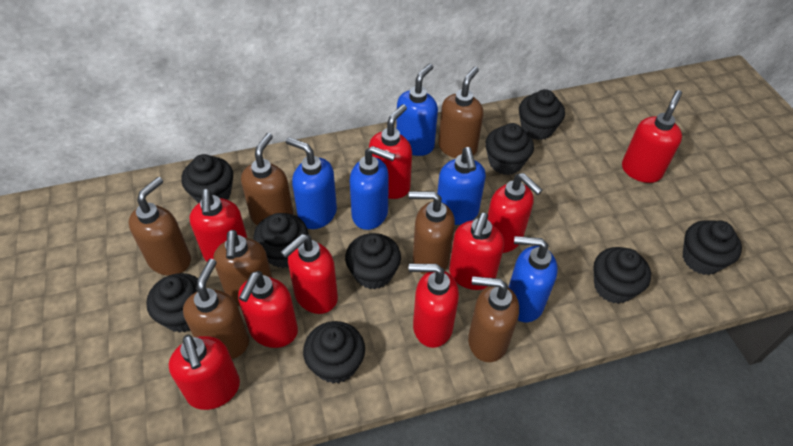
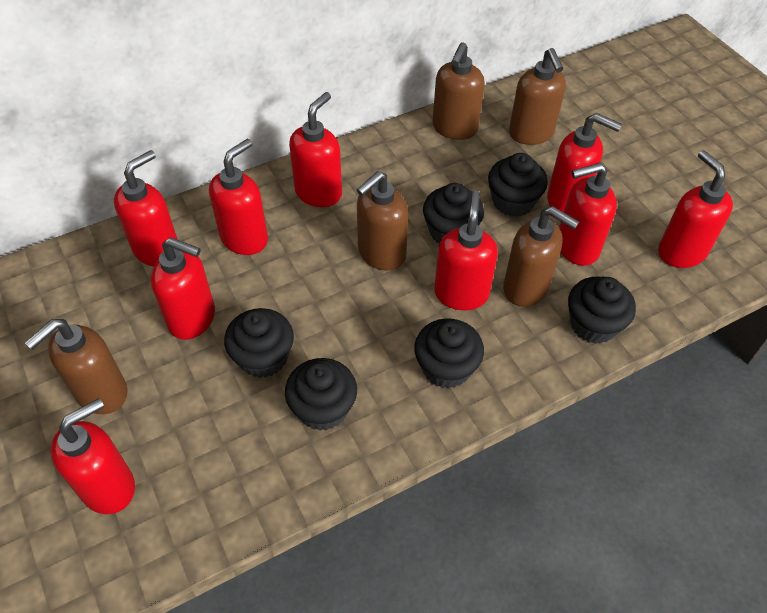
black cupcake: 9 -> 6
blue soap dispenser: 5 -> 0
brown soap dispenser: 7 -> 5

